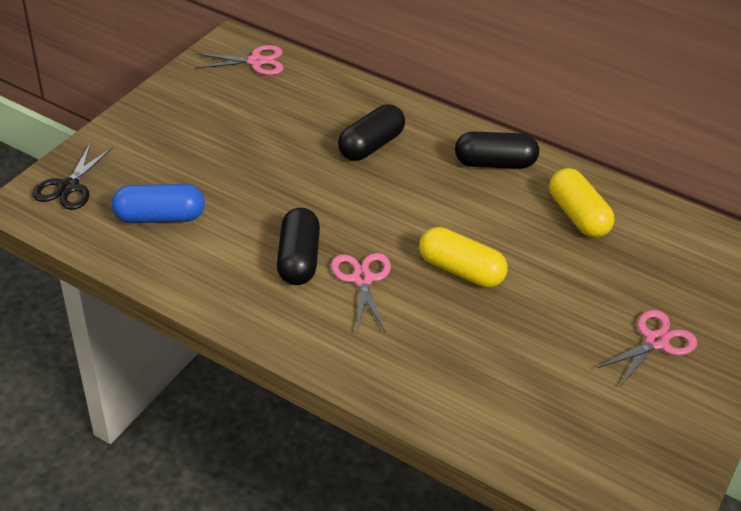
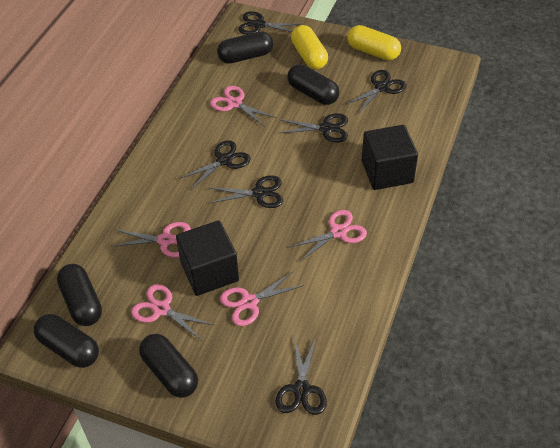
black capsule: 3 -> 5
black cube: 0 -> 2
black scissors: 1 -> 6
blue capsule: 1 -> 0
pink scissors: 3 -> 5

